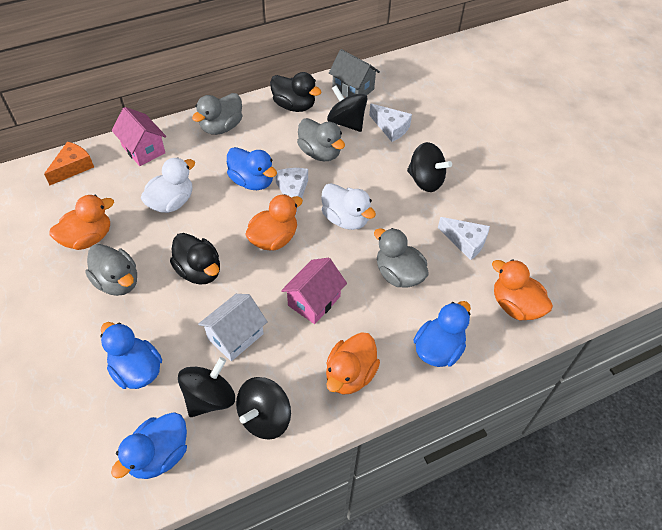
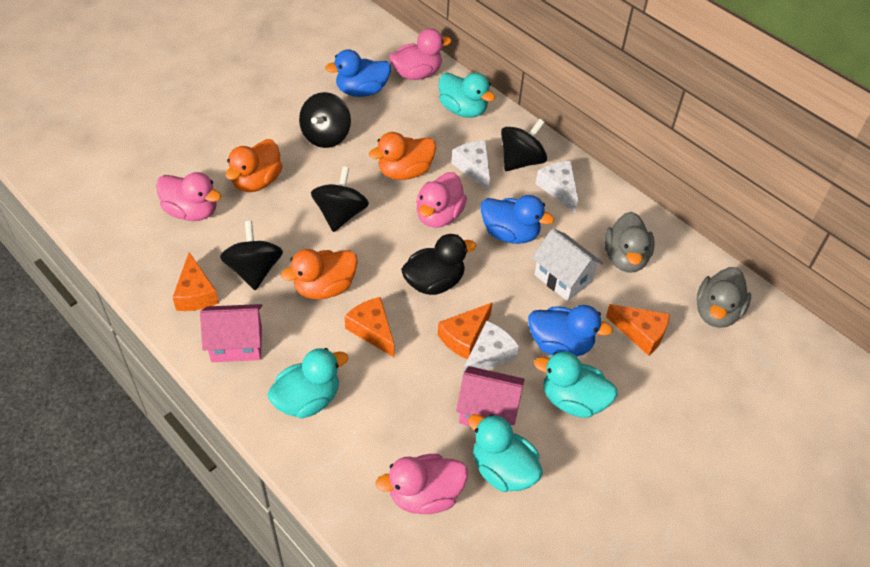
black duck: 2 -> 1
blue duck: 4 -> 3
grey duck: 4 -> 2
grey house: 1 -> 0
orange cheese: 1 -> 4
orange duck: 4 -> 3
pink duck: 0 -> 4
turquoise duck: 0 -> 4
white duck: 2 -> 0

